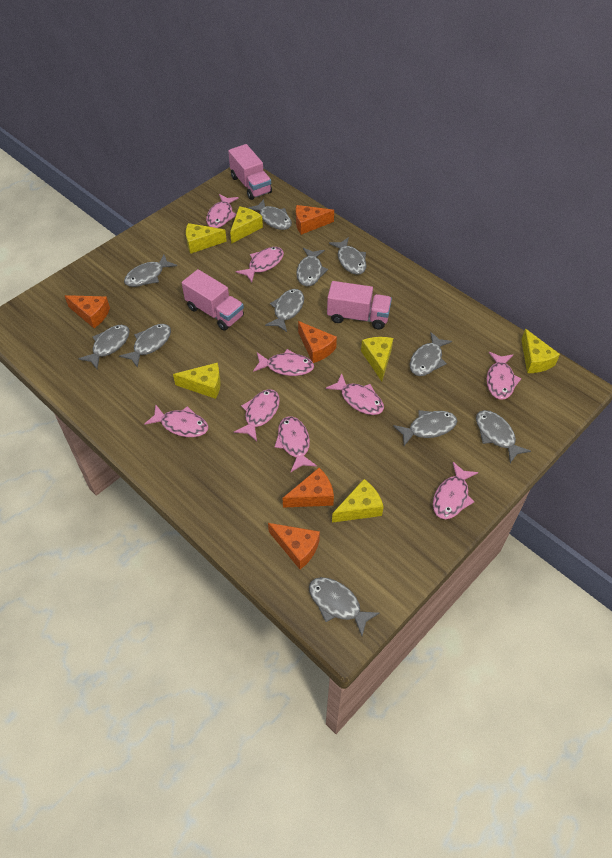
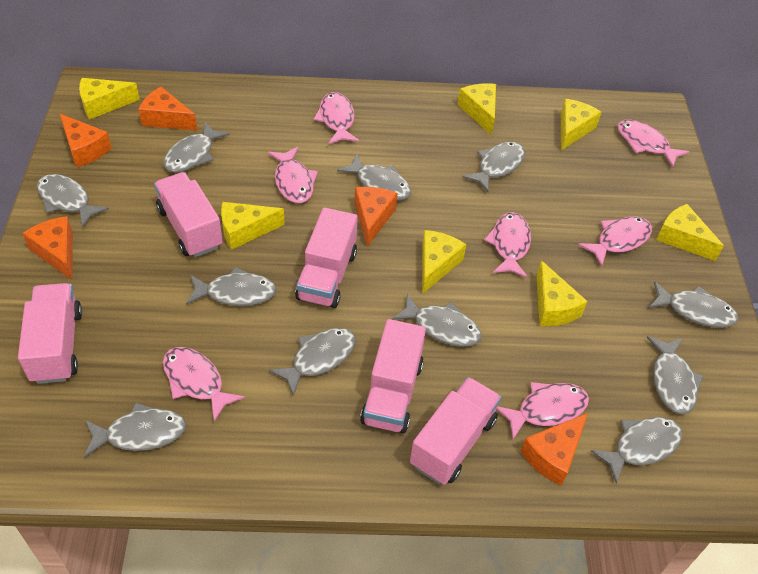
pink fish: 9 -> 7
pink truck: 3 -> 5
yellow cheese: 6 -> 7

